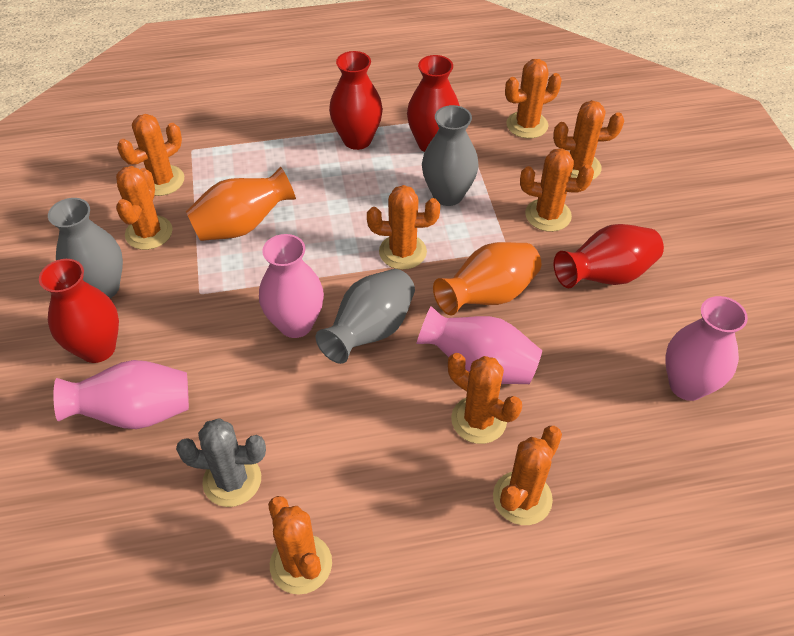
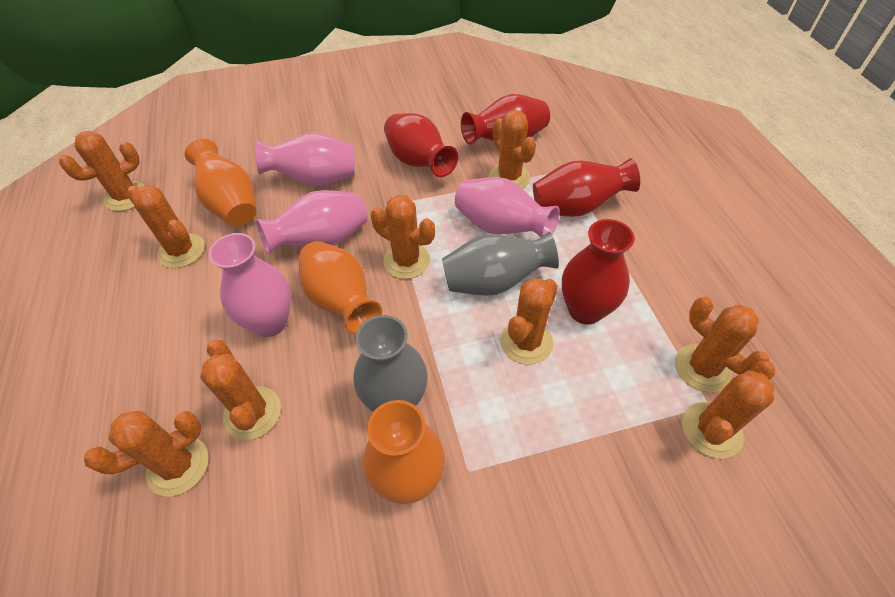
grey cactus: 1 -> 0
grey vase: 3 -> 2
orange vase: 2 -> 3

